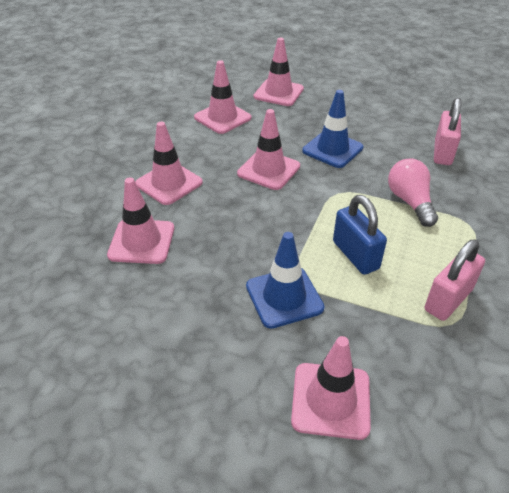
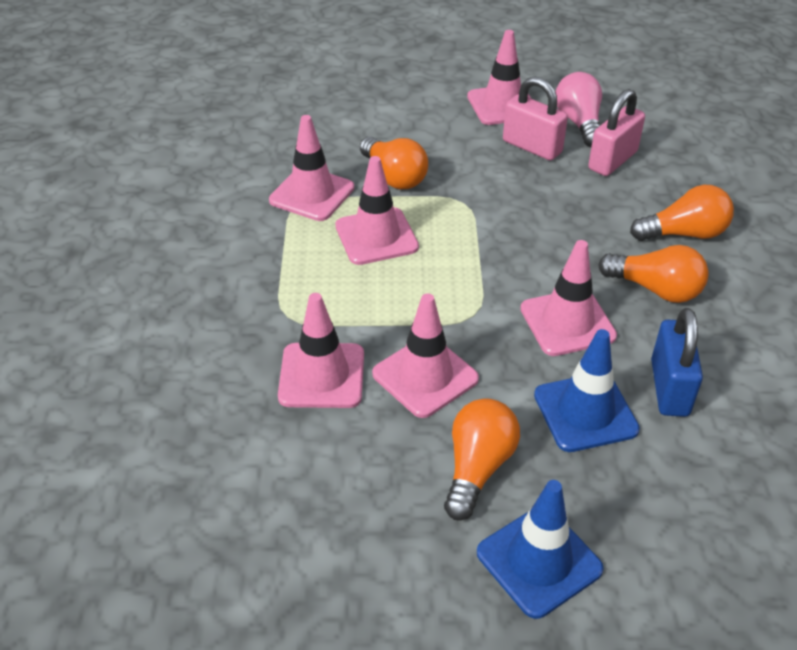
orange light bulb: 0 -> 4

